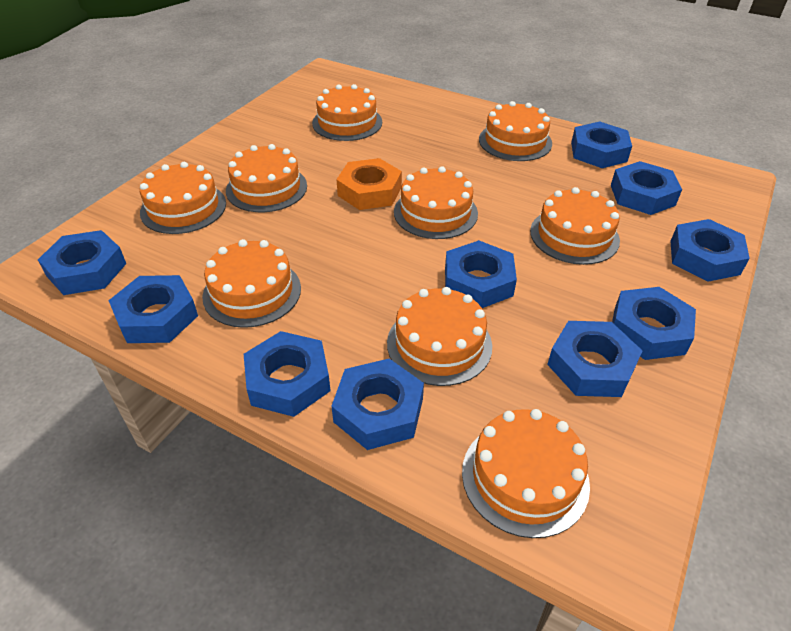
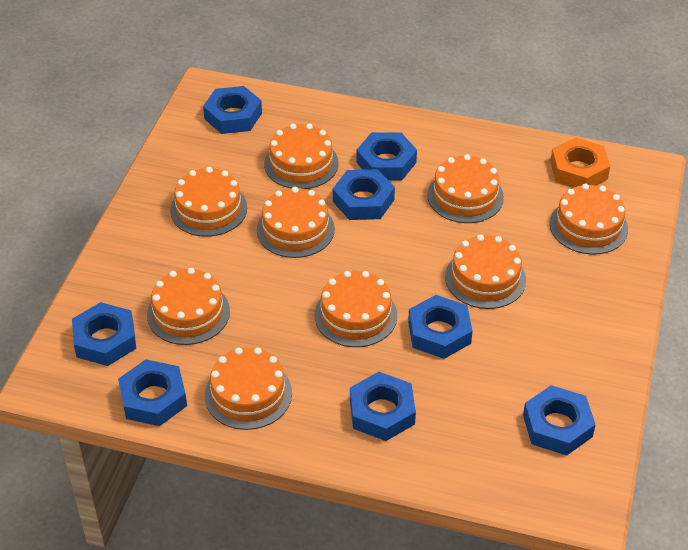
blue nut: 10 -> 8

